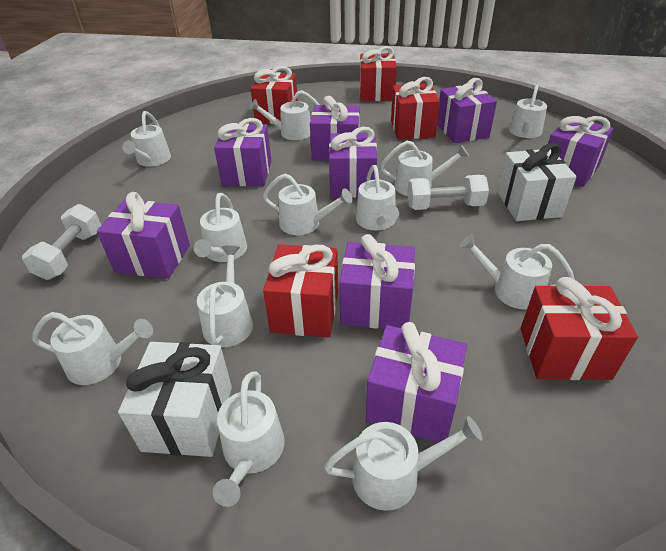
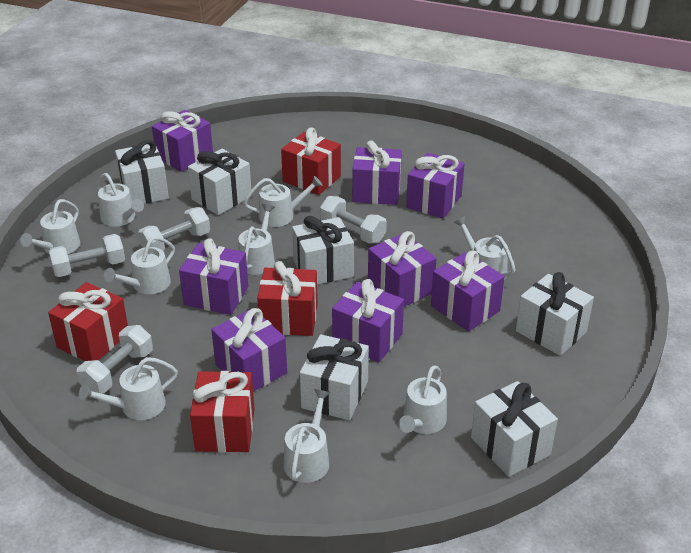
red gift: 5 -> 4
white dumbbell: 2 -> 4
white gift: 2 -> 6
white watering can: 12 -> 9

